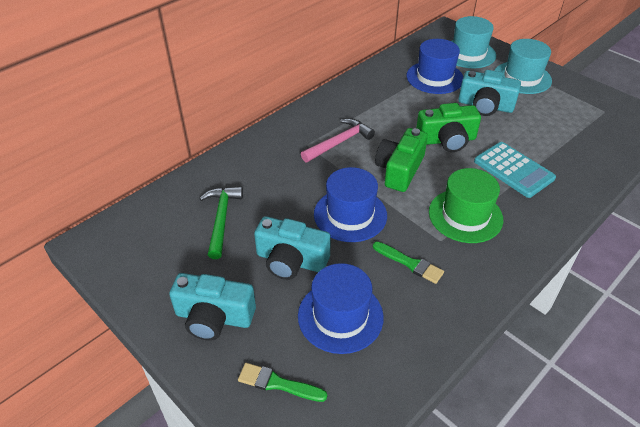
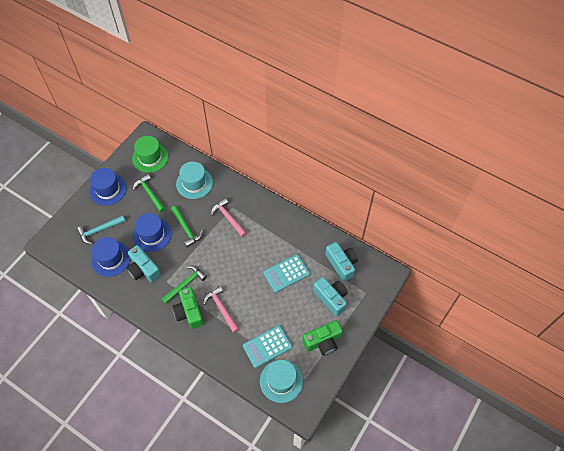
green brush: 2 -> 0
green hammer: 1 -> 3
pink hammer: 1 -> 2
turquoise calculator: 1 -> 2
turquoise hammer: 0 -> 1

